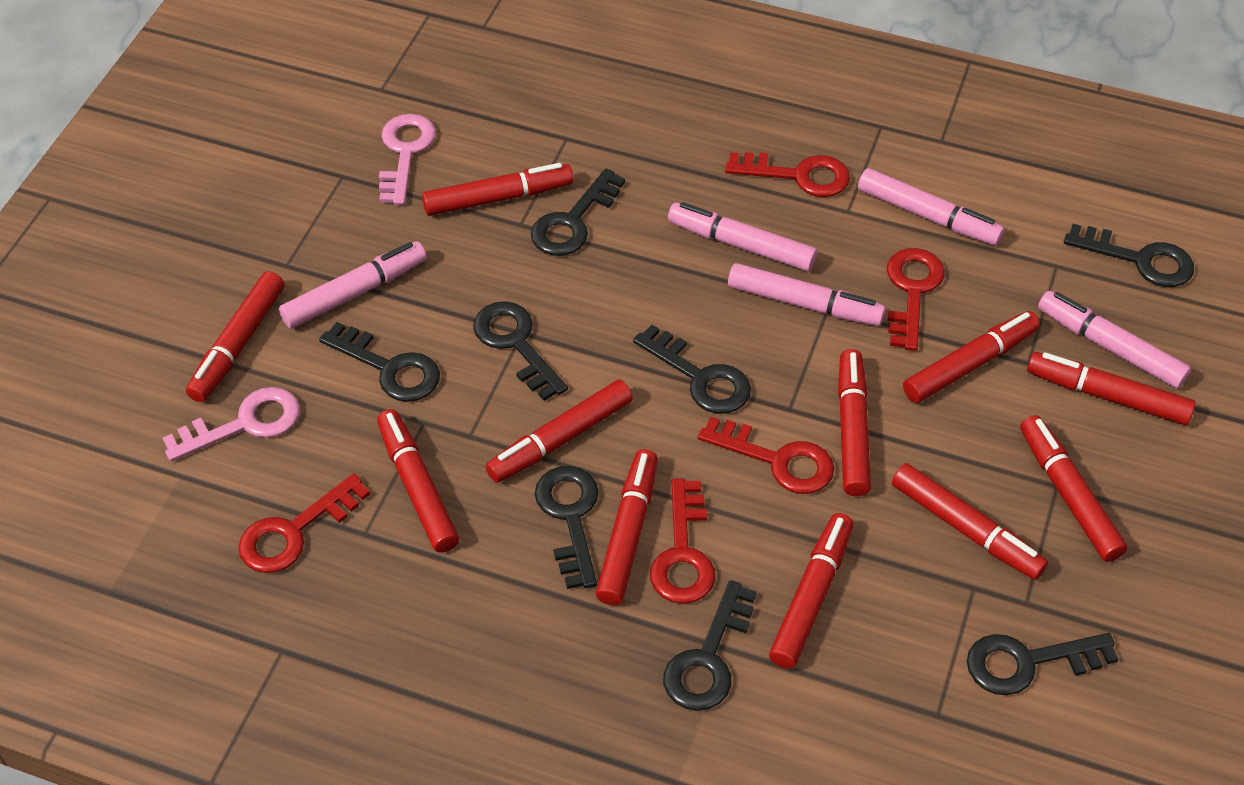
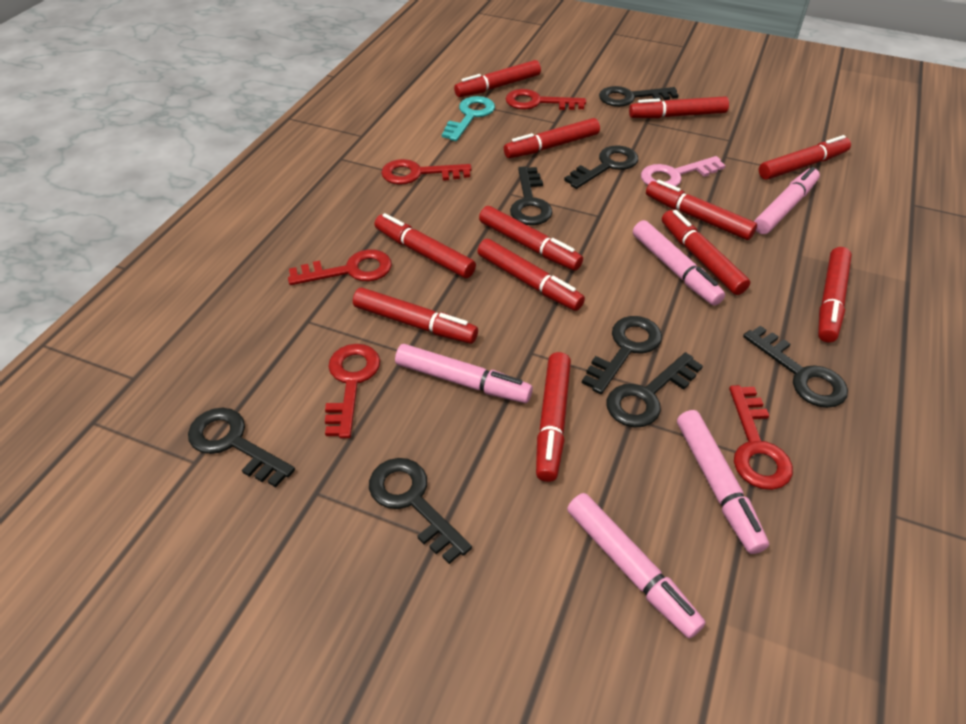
pink key: 2 -> 1
red marker: 11 -> 12
turquoise key: 0 -> 1

